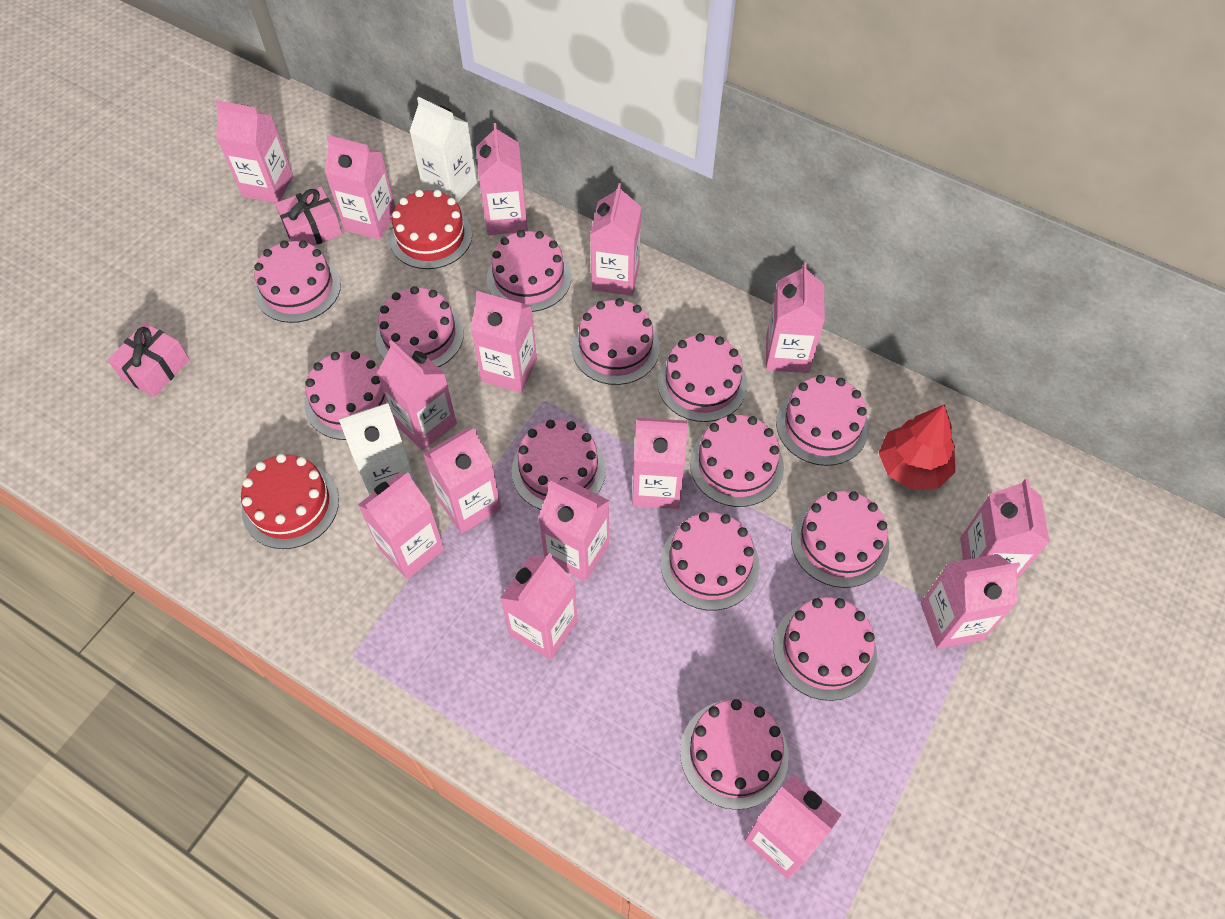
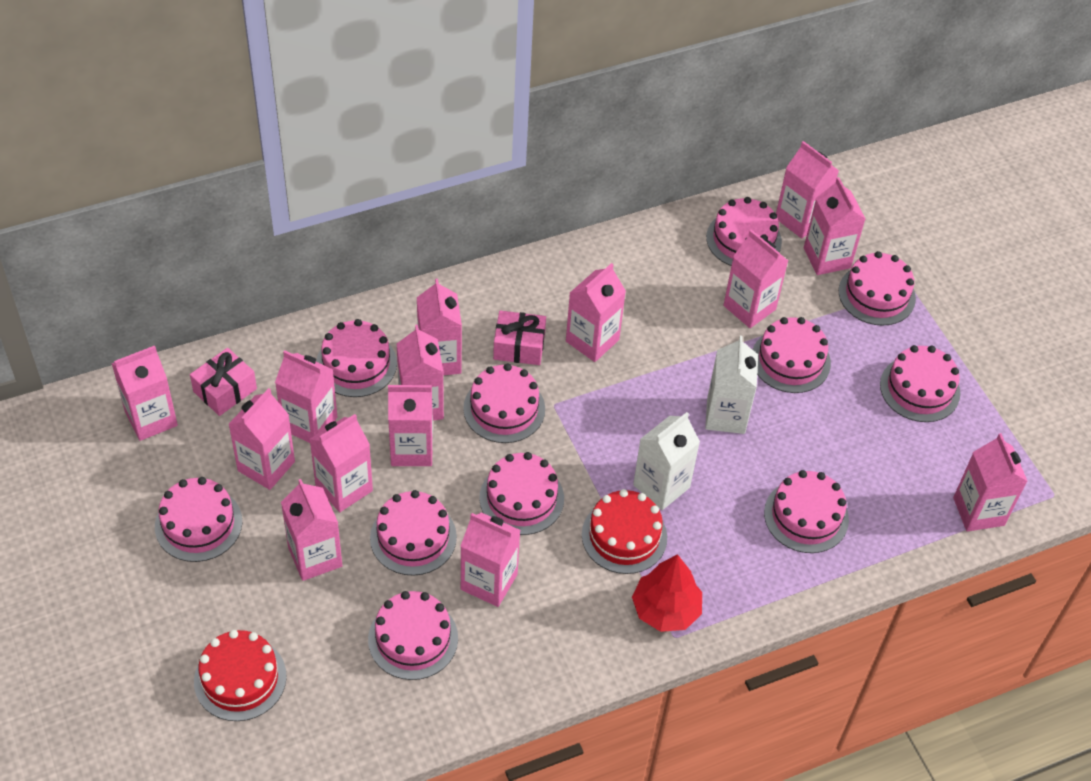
pink cake: 13 -> 11
pink carton: 15 -> 14

